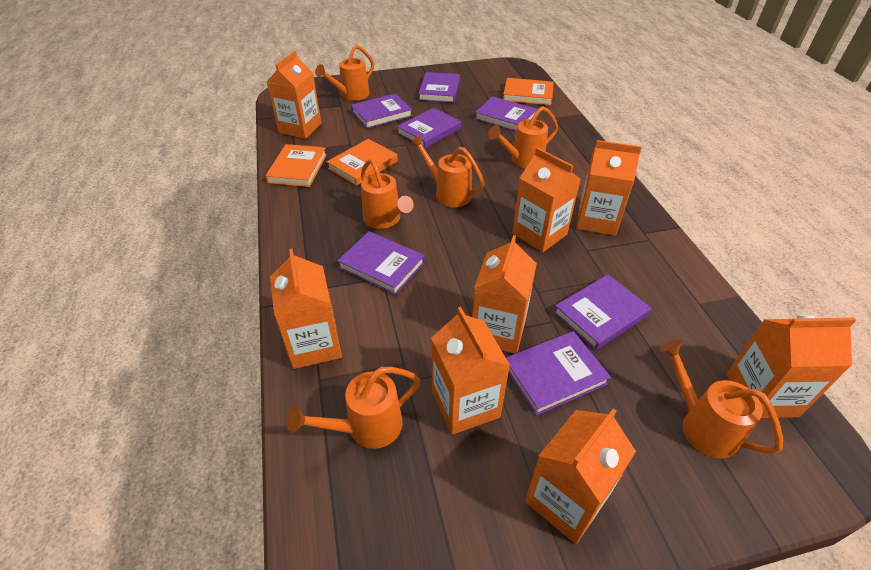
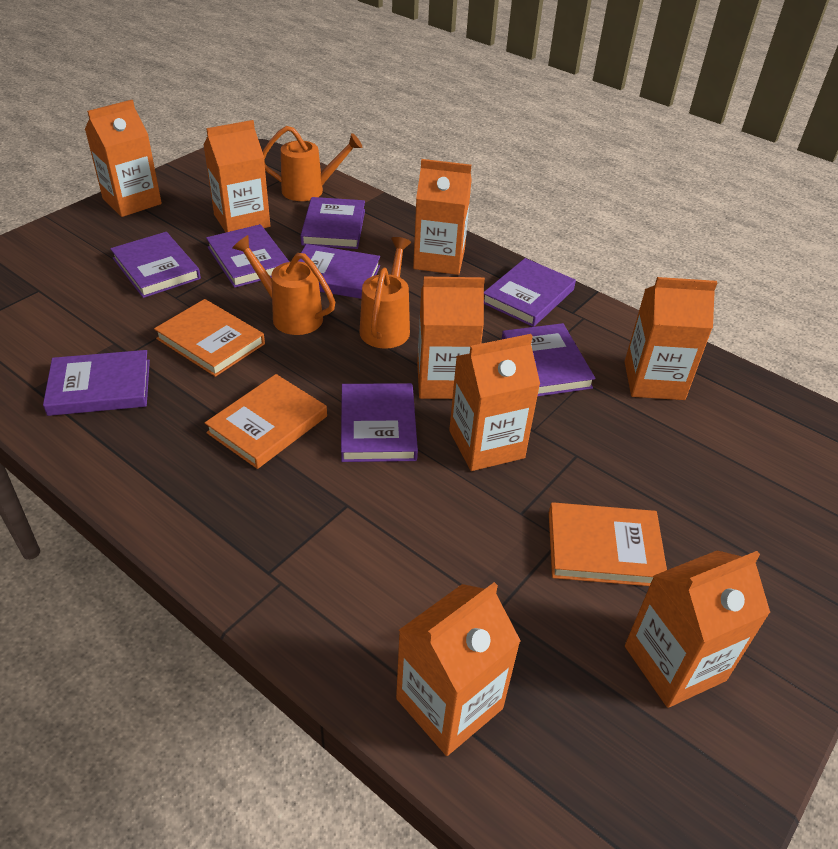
orange watering can: 6 -> 3
purple book: 7 -> 8

